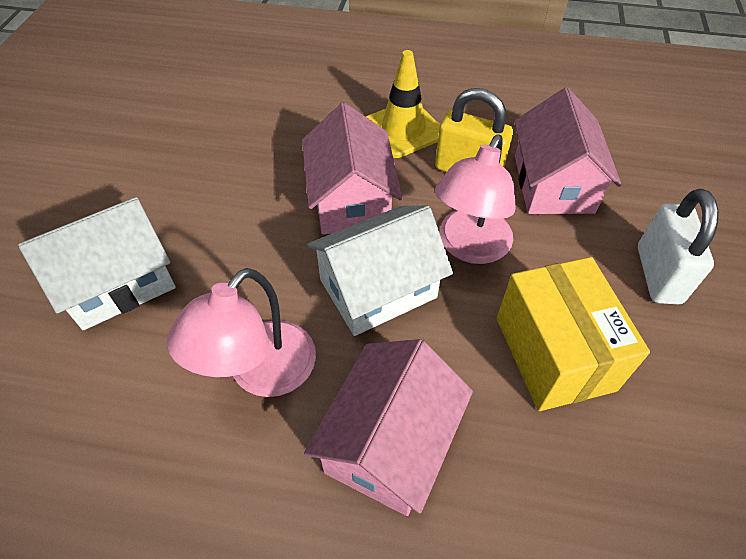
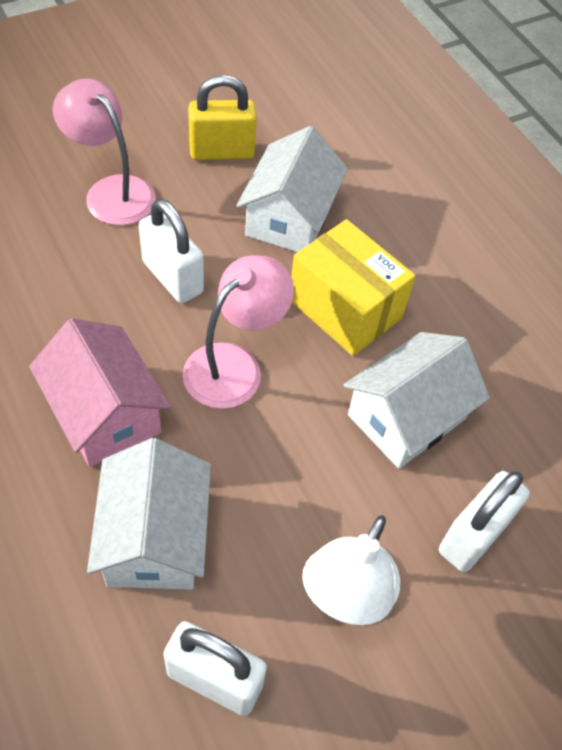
pink house: 3 -> 1
white house: 2 -> 3
white lamp: 0 -> 1
white padlock: 1 -> 3
yellow traffic cone: 1 -> 0

